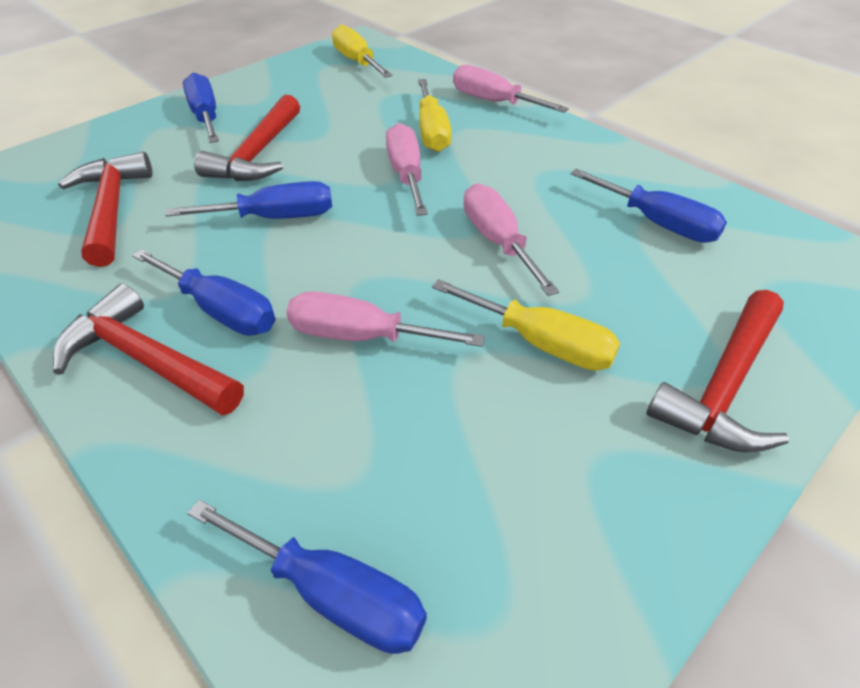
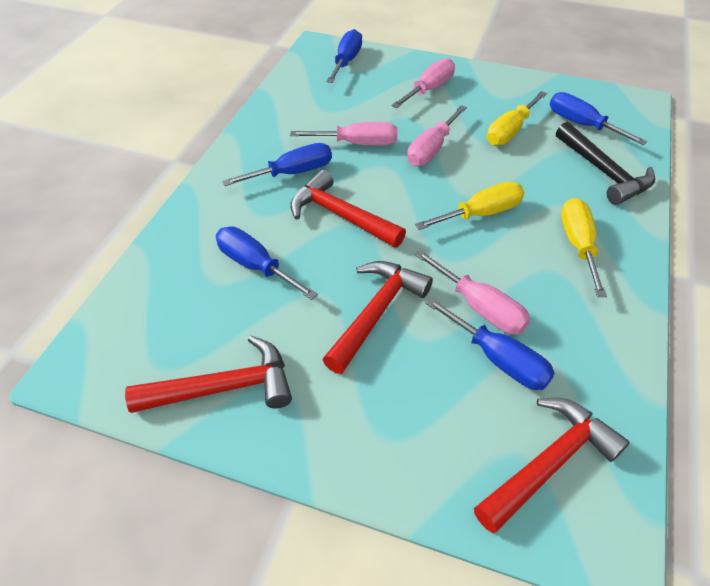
black hammer: 0 -> 1

